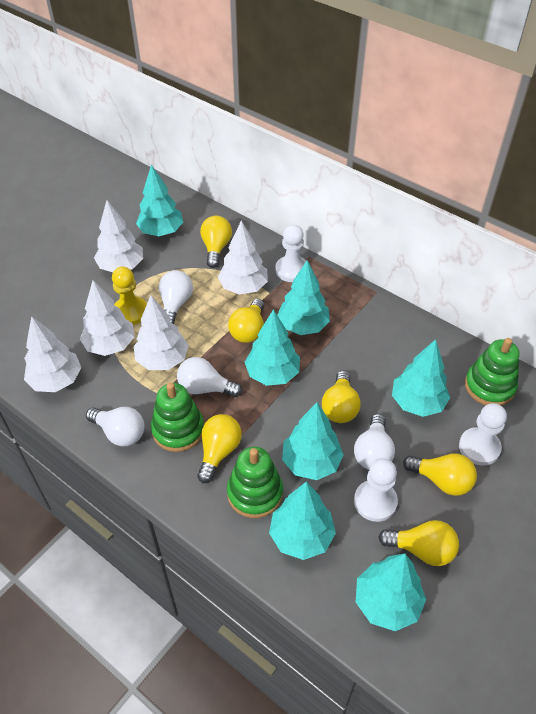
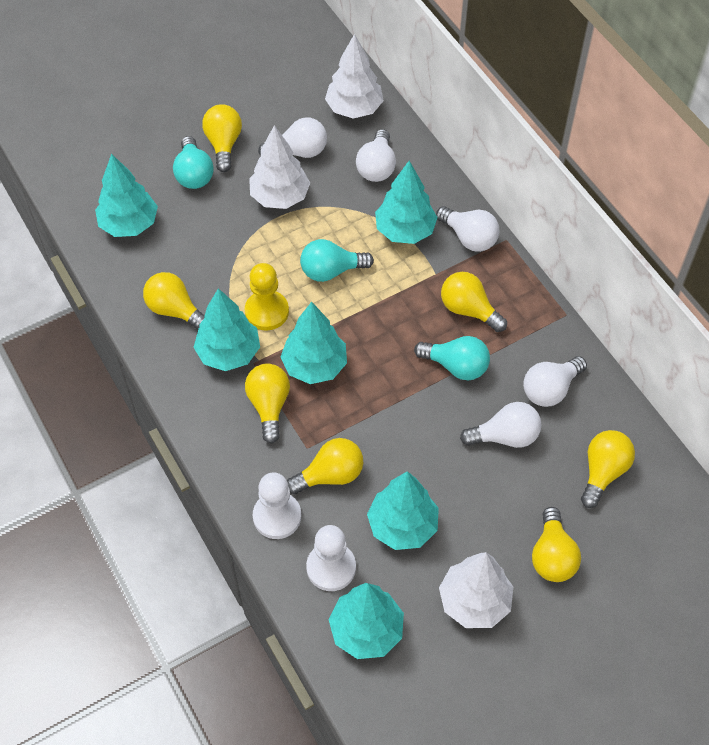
green stacking toy: 3 -> 0
turquoise light bulb: 0 -> 3
turquoise tree: 7 -> 6
white light bulb: 4 -> 5
white pawn: 3 -> 2
white tree: 5 -> 3
yellow light bulb: 6 -> 7

